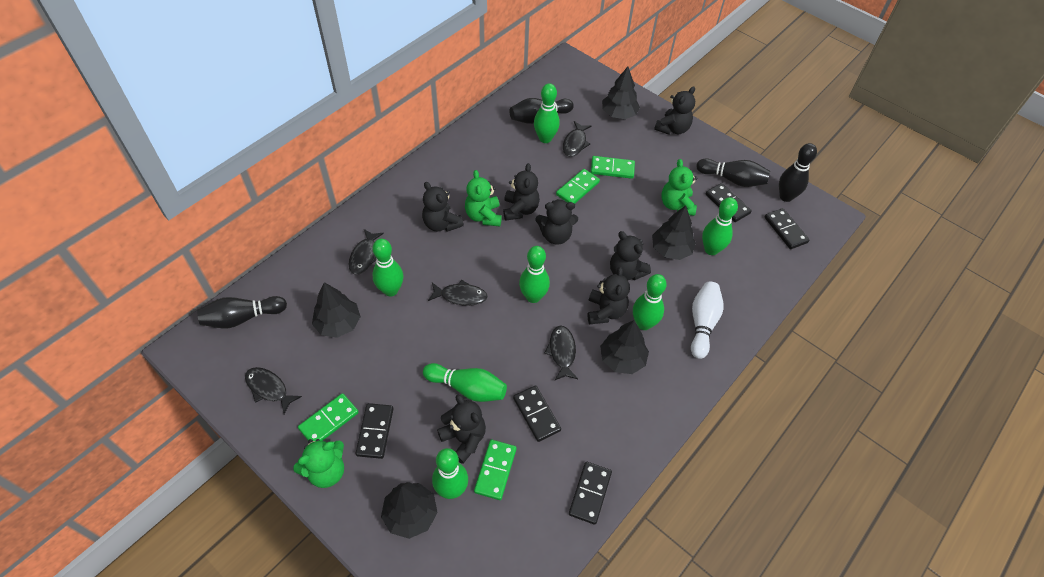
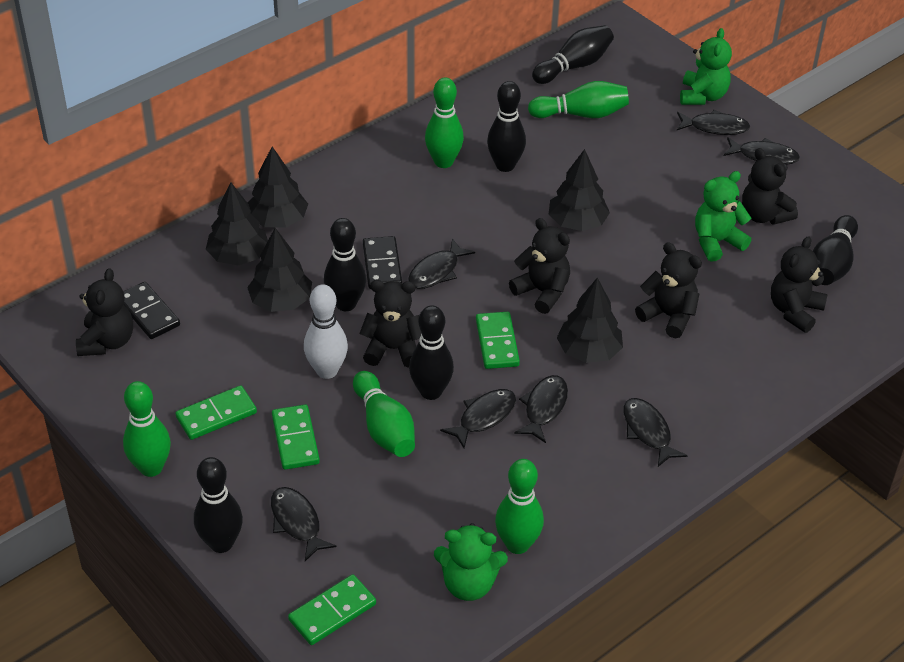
black bowling pin: 4 -> 6
black domino: 5 -> 2
black fish: 5 -> 7
black teddy bear: 7 -> 6
green bowling pin: 7 -> 5

